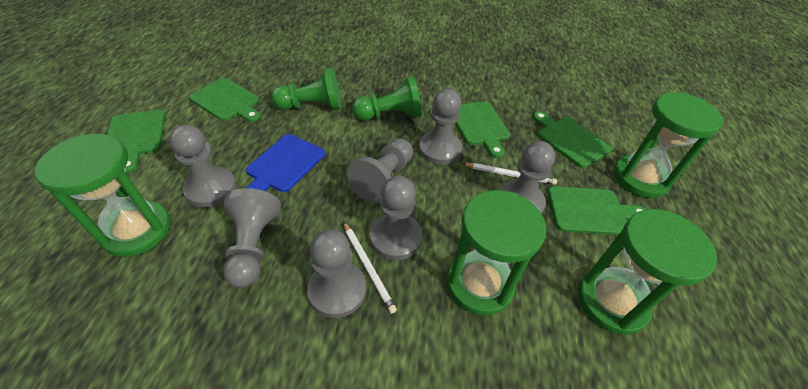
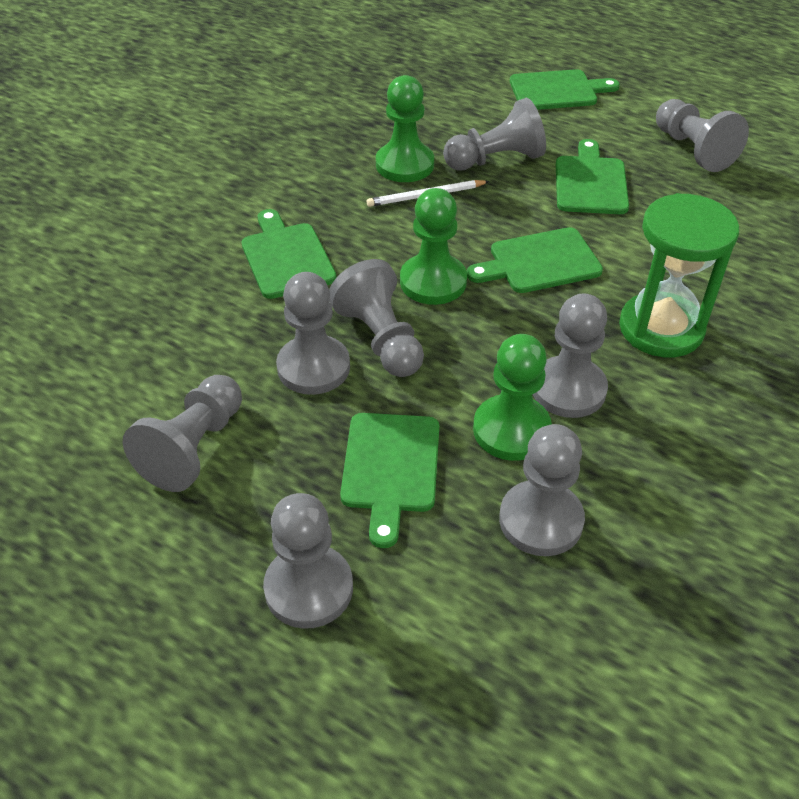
blue cutting board: 1 -> 0
green hourglass: 4 -> 1
green pawn: 2 -> 3
grey pawn: 7 -> 8
white pencil: 2 -> 1

